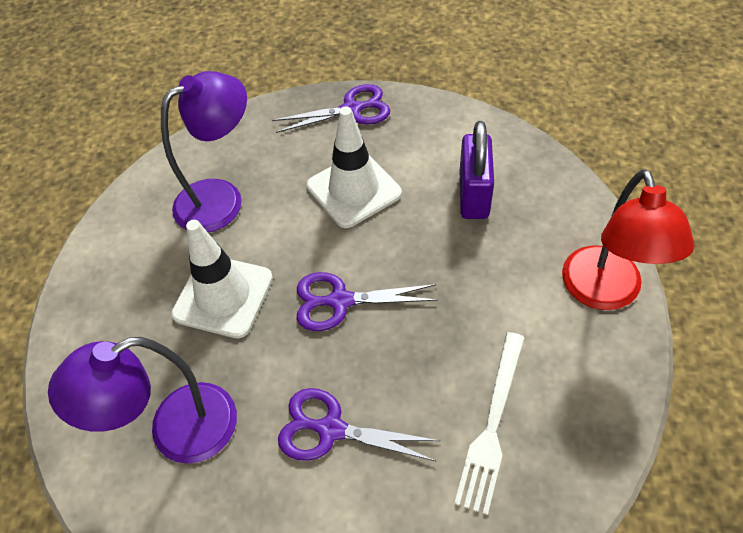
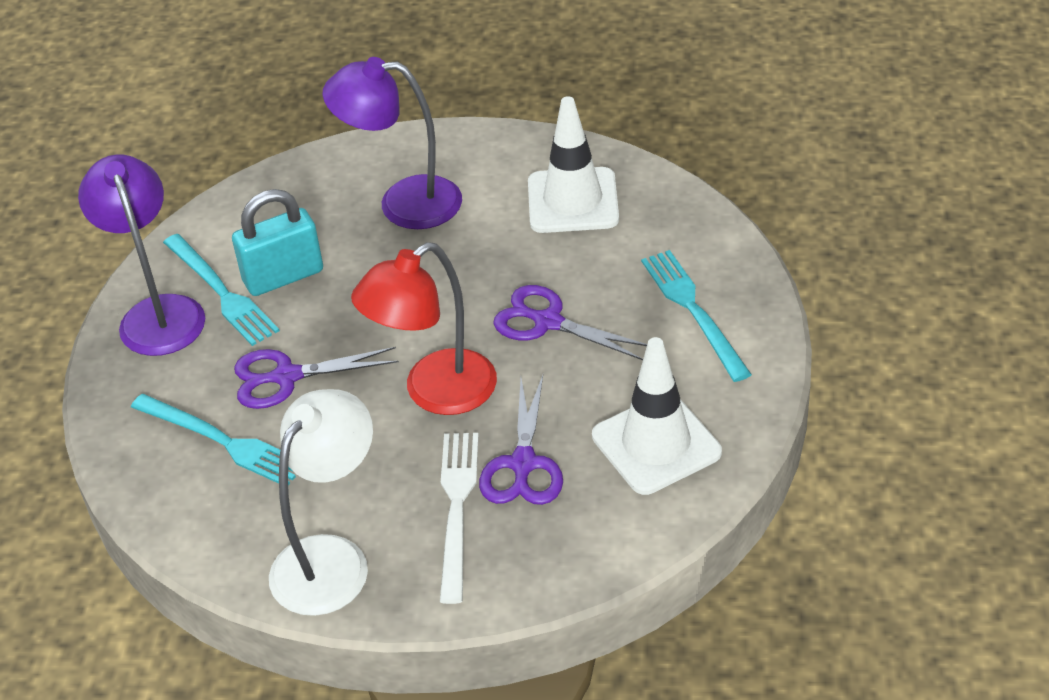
purple padlock: 1 -> 0
turquoise fork: 0 -> 3
turquoise padlock: 0 -> 1
white lamp: 0 -> 1

